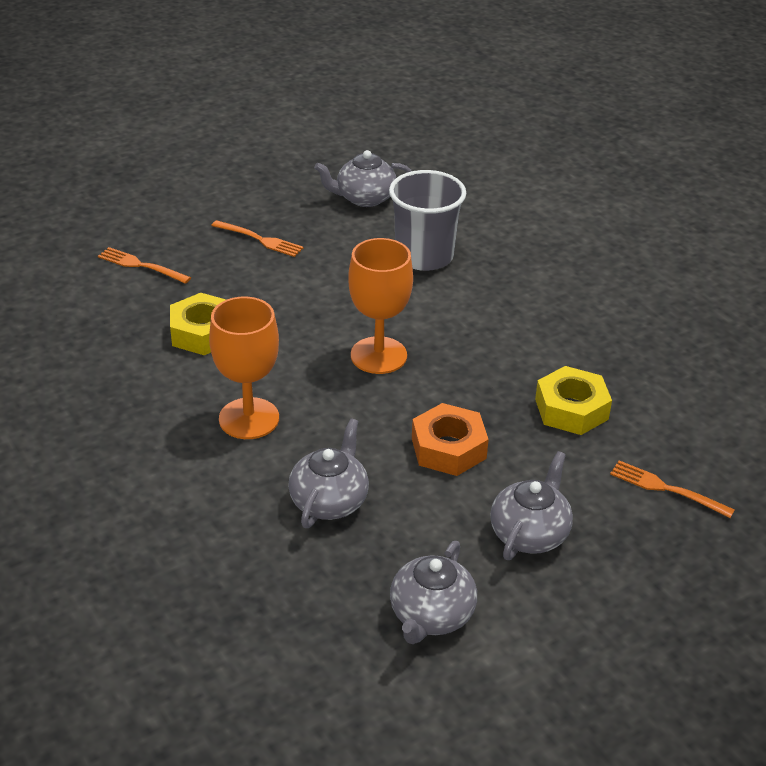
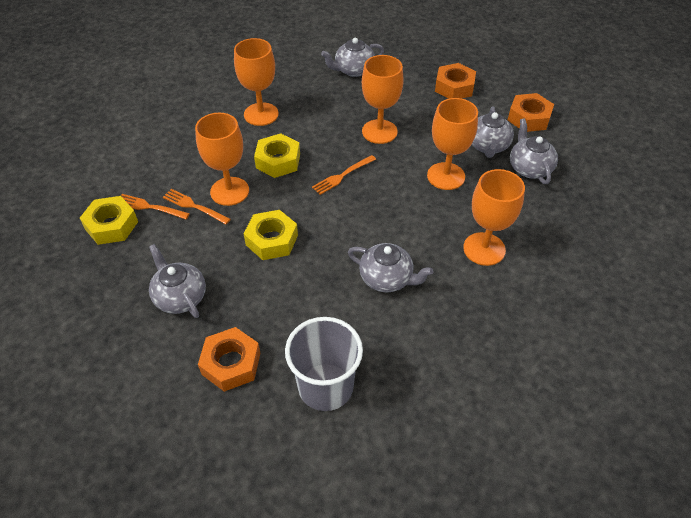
grey teapot: 4 -> 5
orange goblet: 2 -> 5
orange nut: 1 -> 3
yellow nut: 2 -> 3

